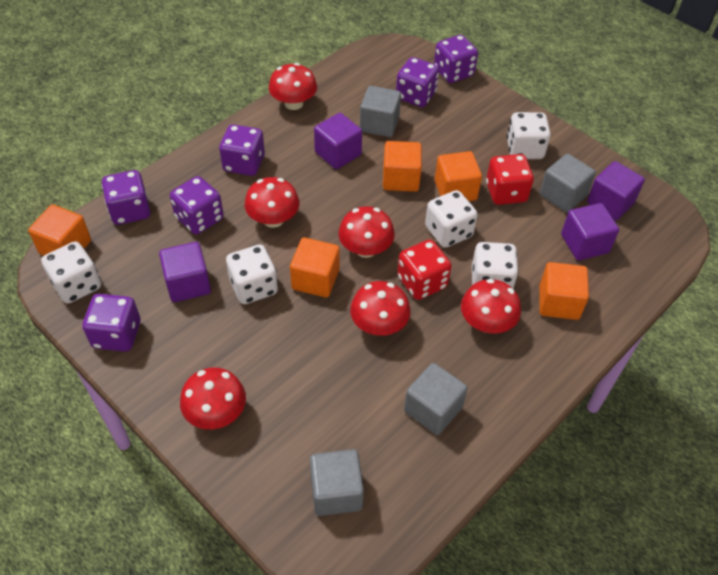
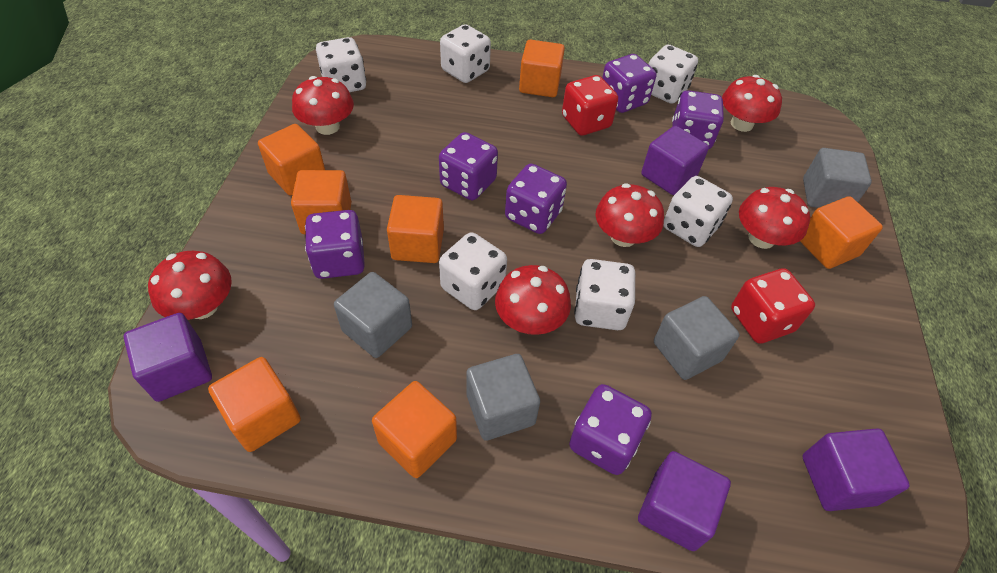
orange cube: 5 -> 7
white dice: 5 -> 6

